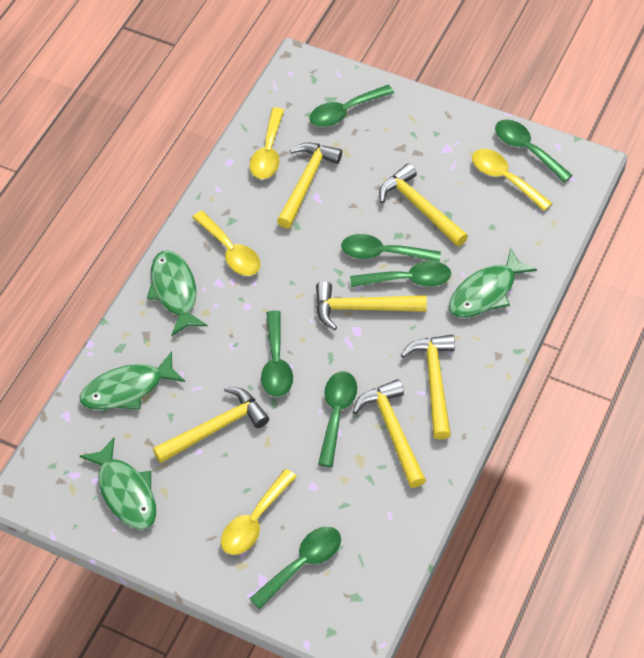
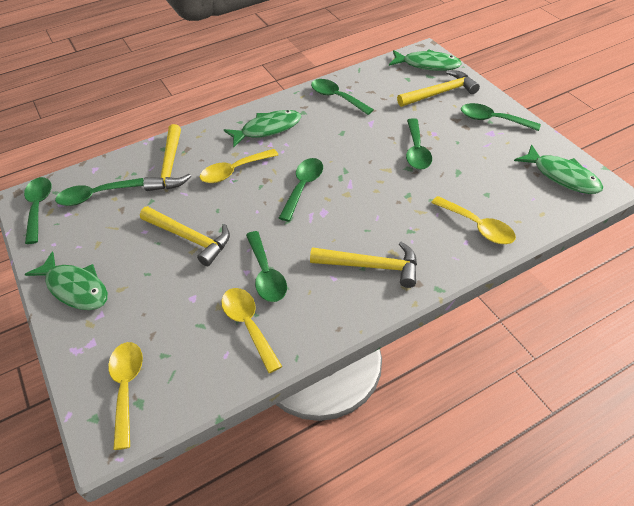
yellow hammer: 6 -> 4

